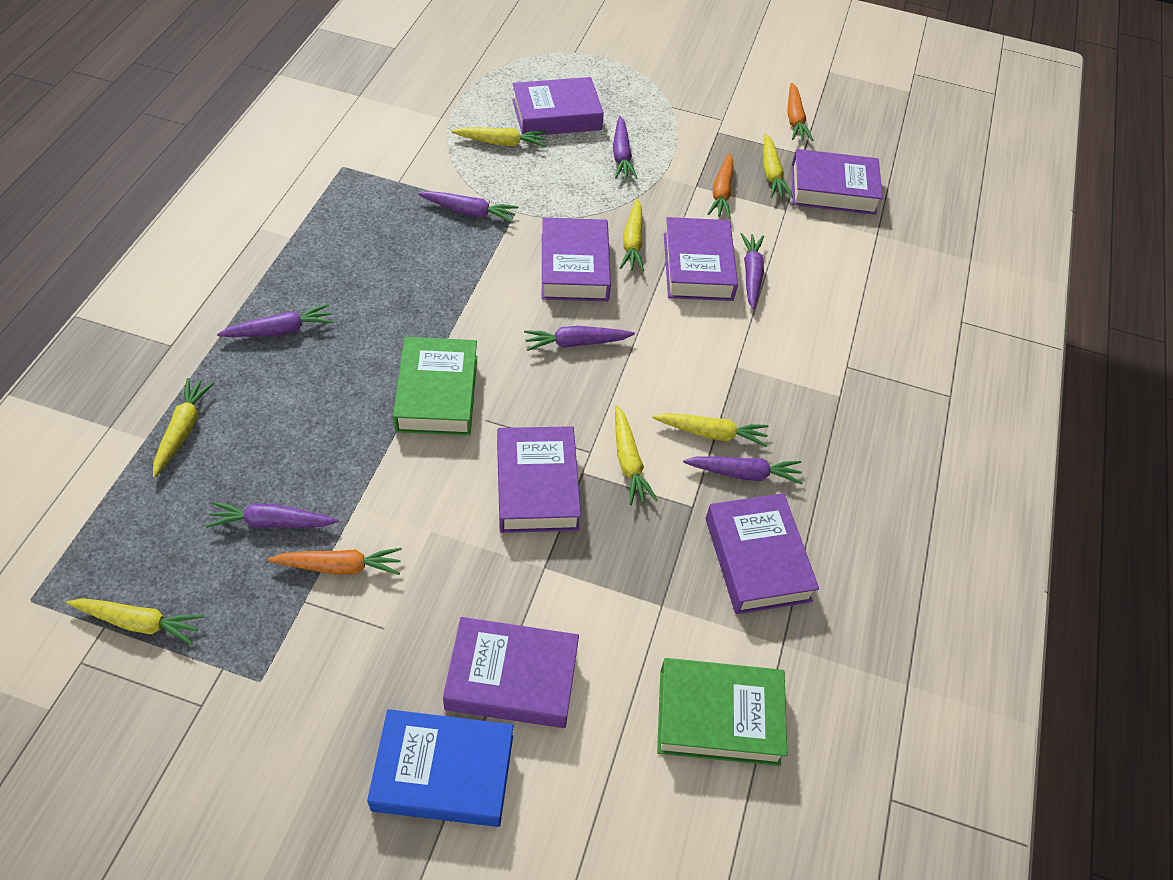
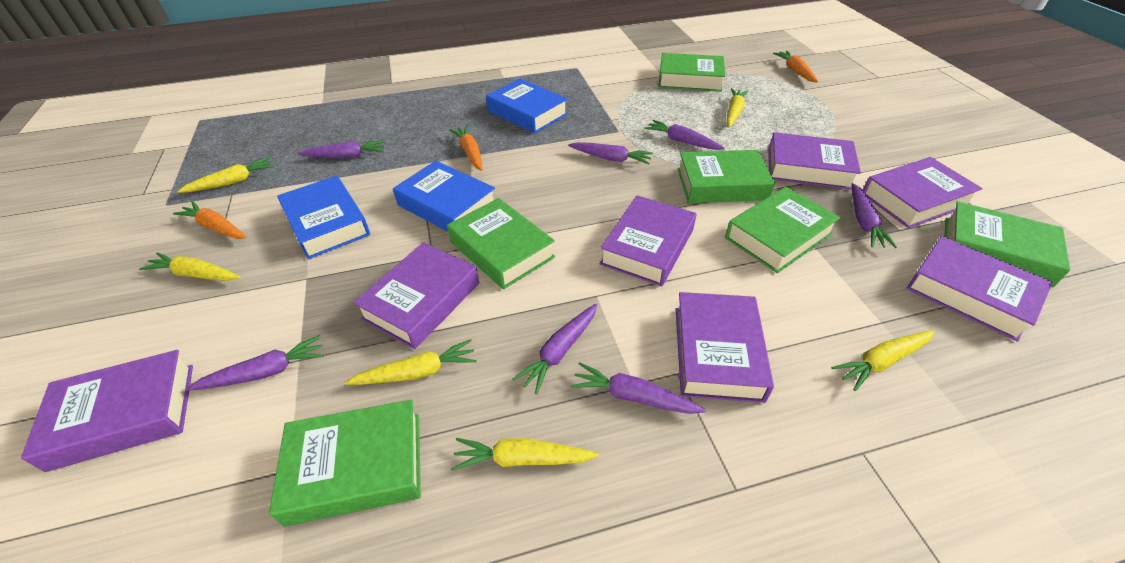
blue book: 1 -> 3
green book: 2 -> 6
yellow carrot: 7 -> 6

